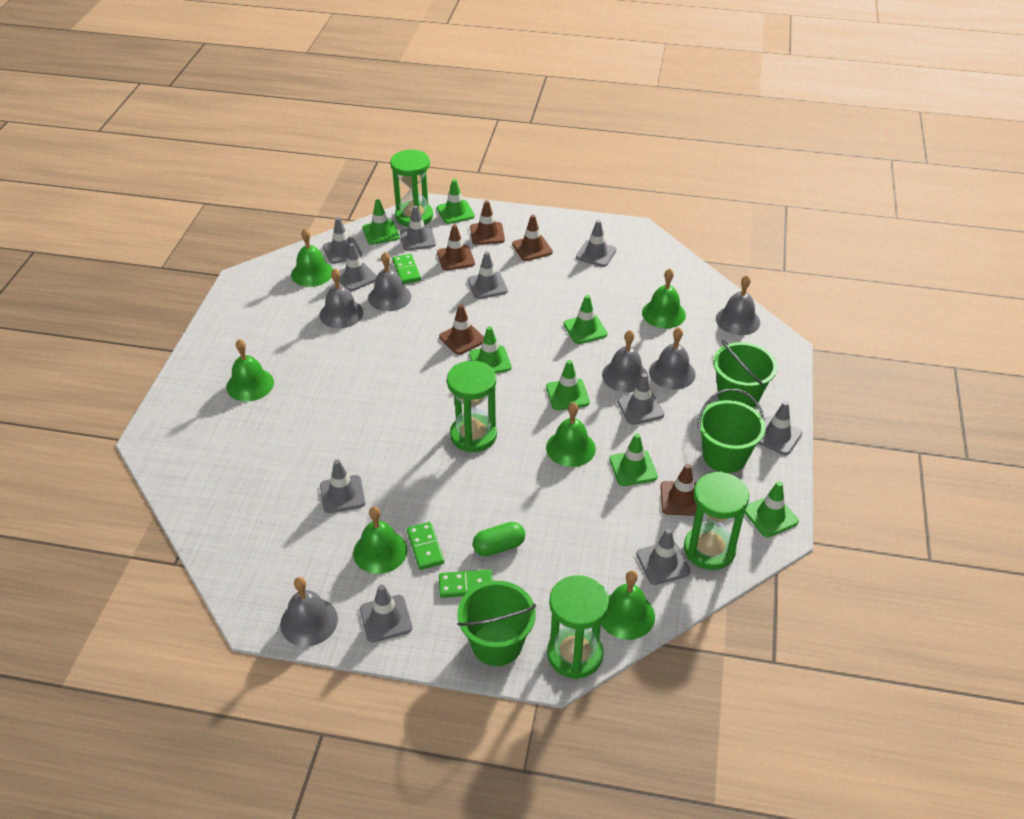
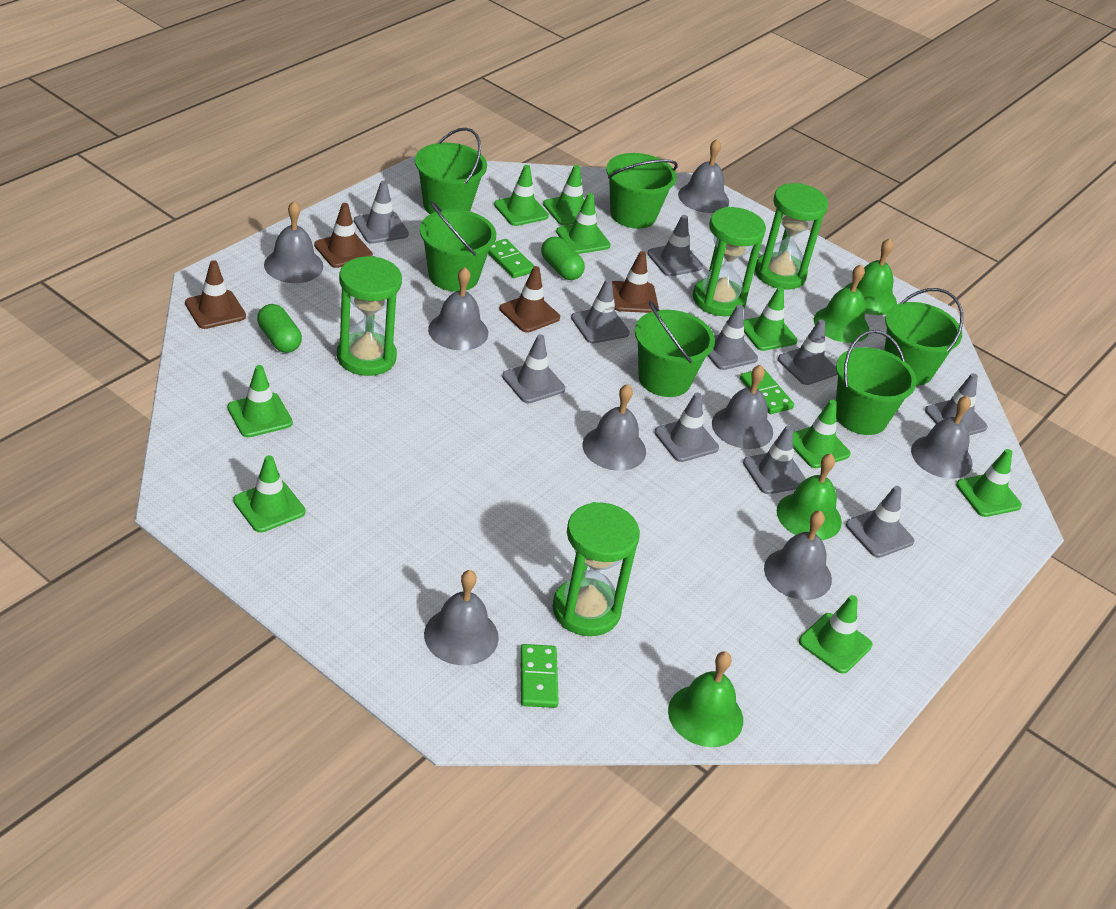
brown traffic cone: 5 -> 4
green bell: 6 -> 4
green bucket: 3 -> 6
green capsule: 1 -> 2
green traffic cone: 7 -> 9
grey bell: 6 -> 8

